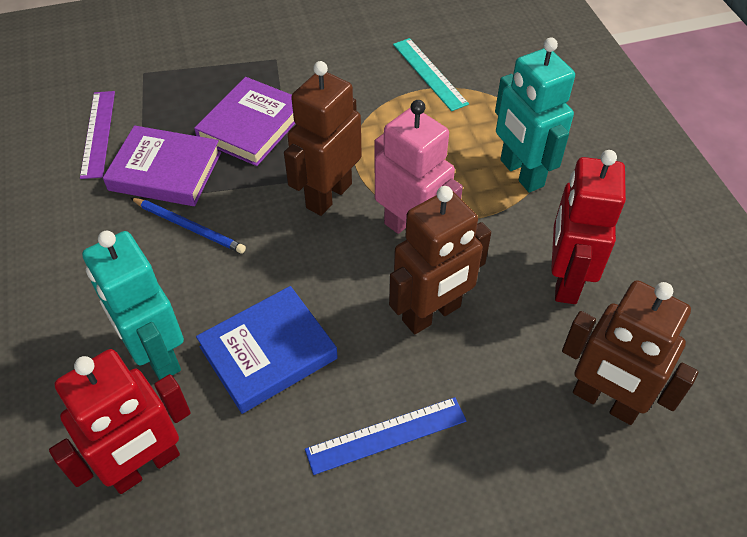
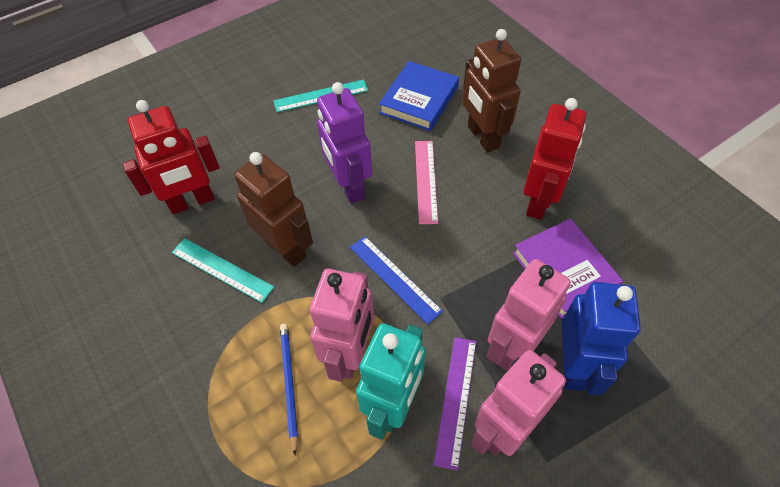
blue robot: 0 -> 1
brown robot: 3 -> 2
pink robot: 1 -> 3
pink ruler: 0 -> 1
purple book: 2 -> 1
purple robot: 0 -> 1
turquoise robot: 2 -> 1
turquoise ruler: 1 -> 2

